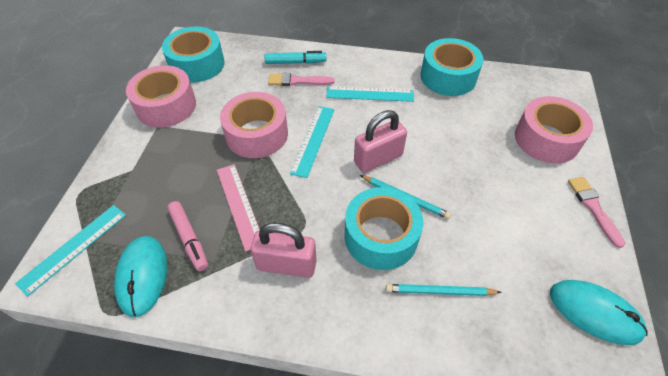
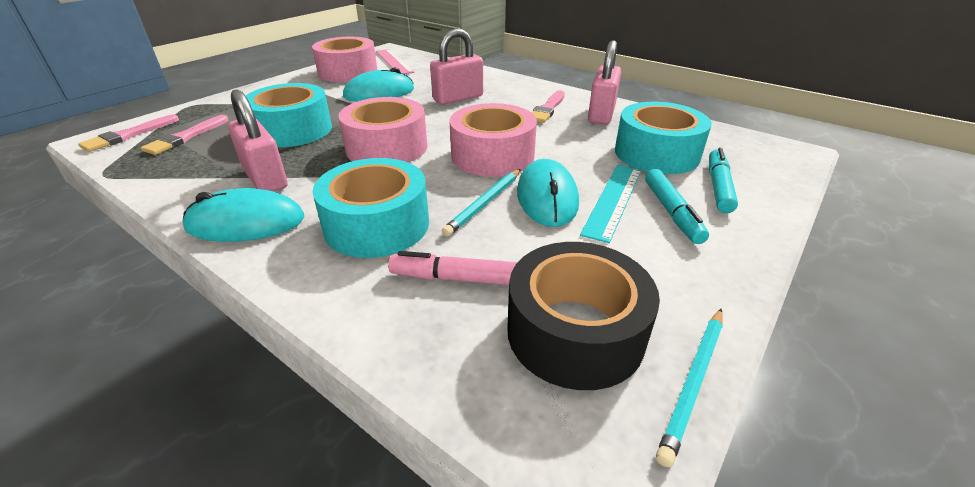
black tape: 0 -> 1
pink brush: 2 -> 3
pink padlock: 2 -> 3
turquoise marker: 1 -> 2
turquoise mouse: 2 -> 3
turquoise ruler: 3 -> 1

